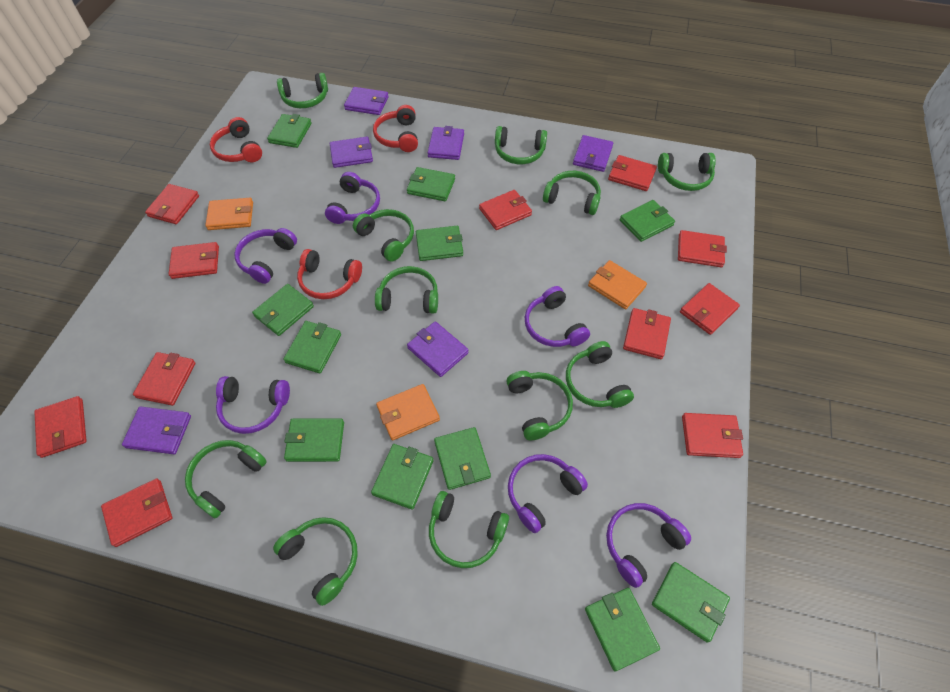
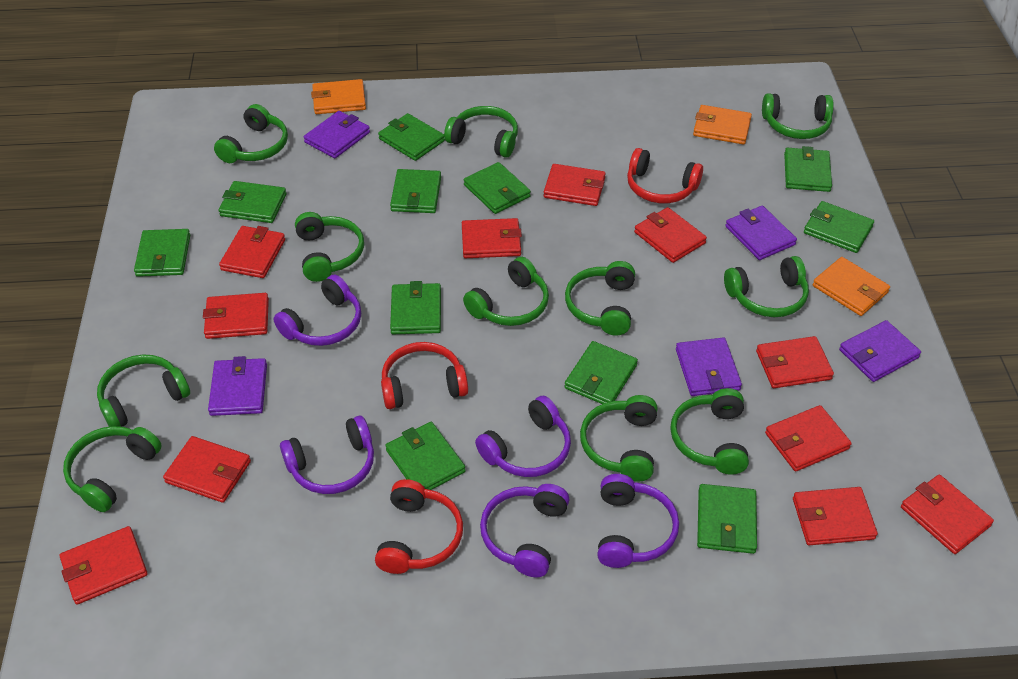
purple headphones: 6 -> 5
purple wallet: 6 -> 5

